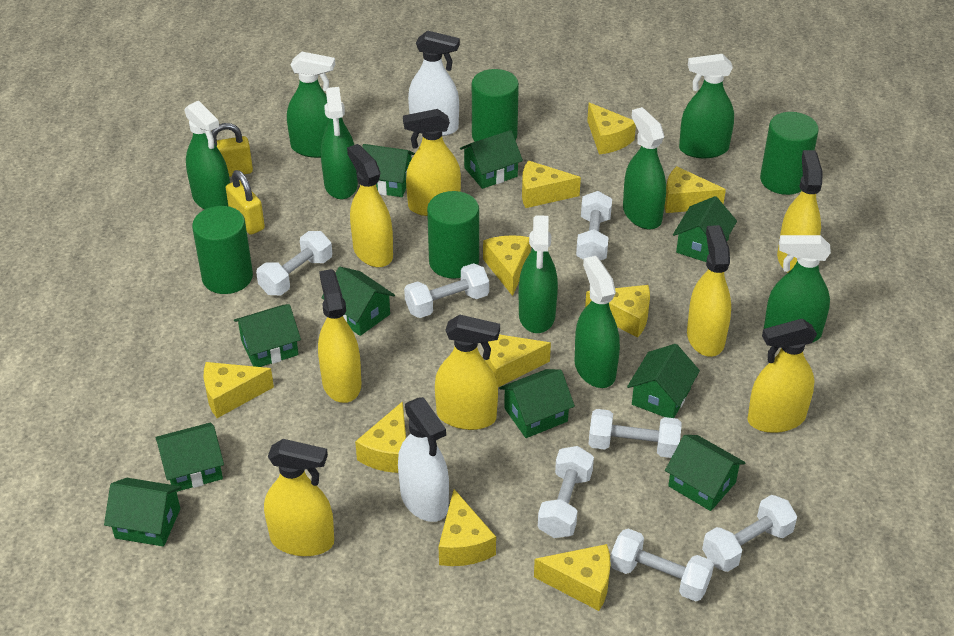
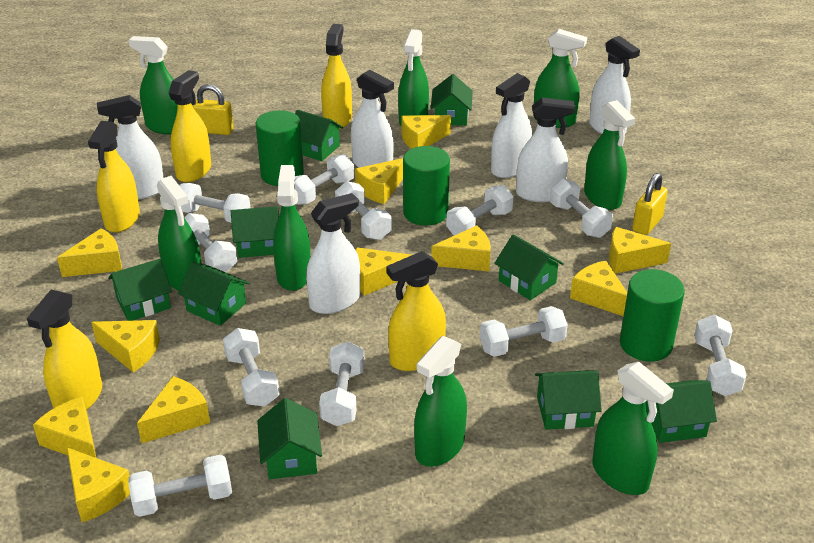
green cylinder: 4 -> 3
green house: 10 -> 9
white dumbbell: 7 -> 11
white spray bottle: 2 -> 6
yellow cheese: 10 -> 11
yellow spray bottle: 8 -> 5

